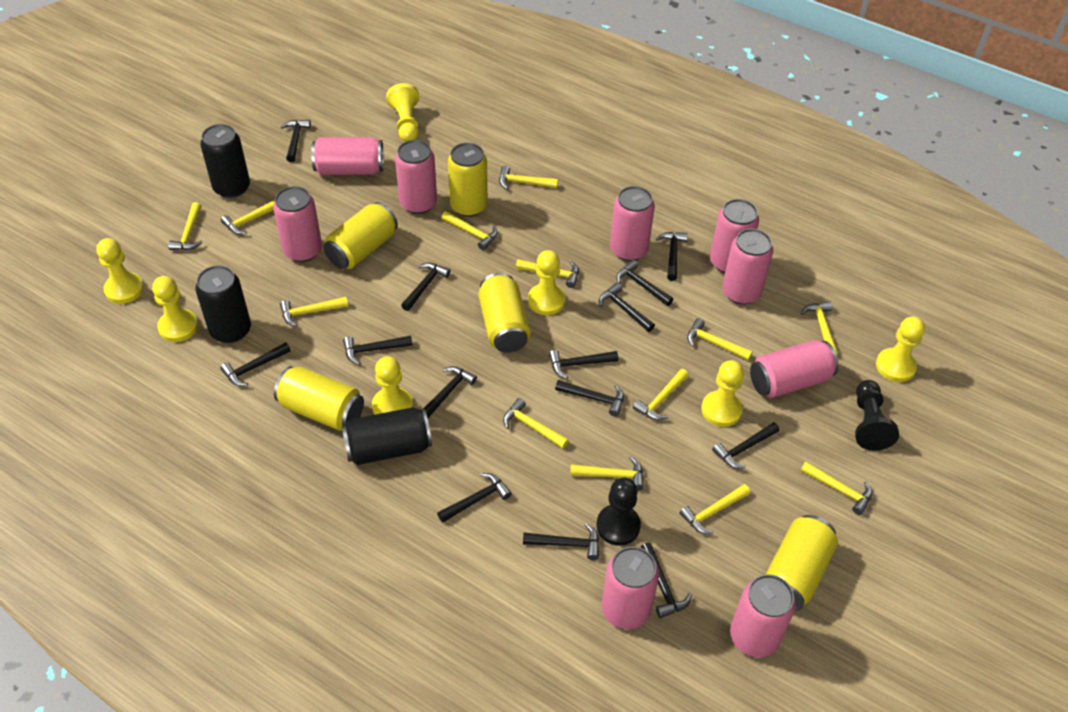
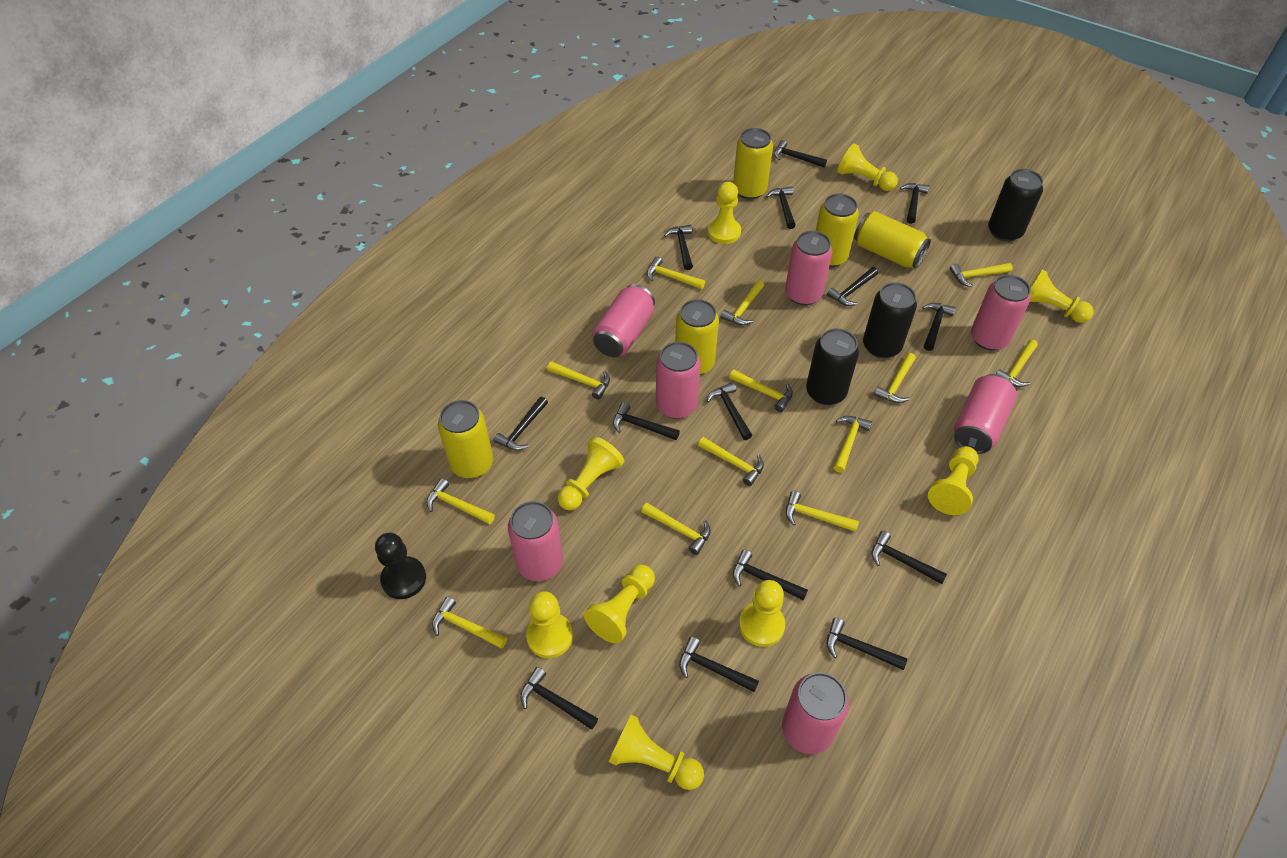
black pawn: 2 -> 1
pink can: 9 -> 7
yellow pawn: 7 -> 9

